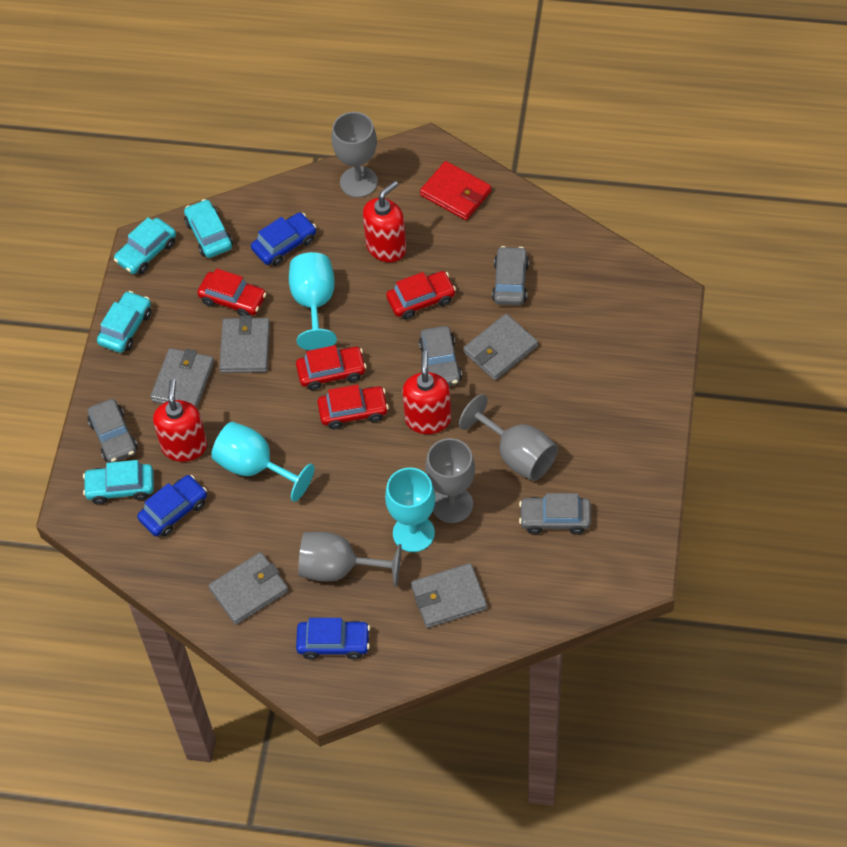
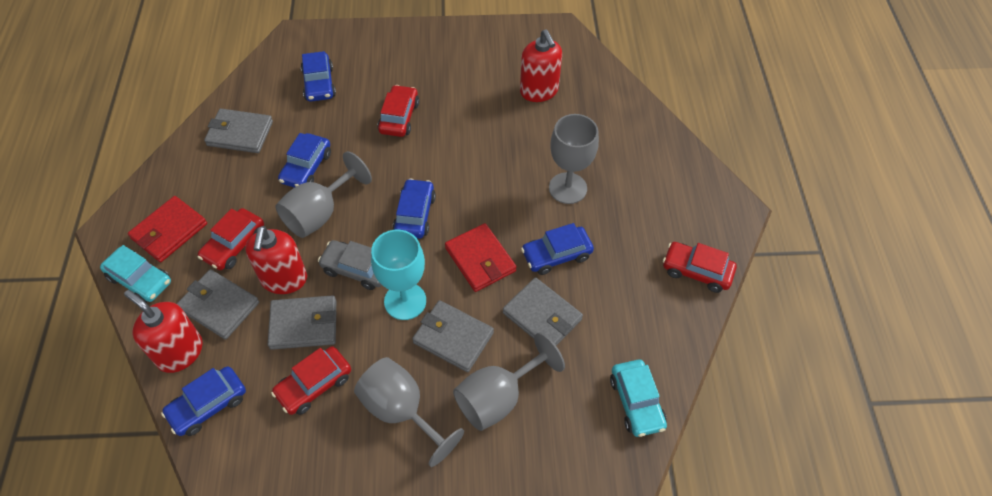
blue car: 3 -> 5
grey car: 4 -> 1
red wallet: 1 -> 2
turquoise car: 4 -> 2
turquoise goblet: 3 -> 1

